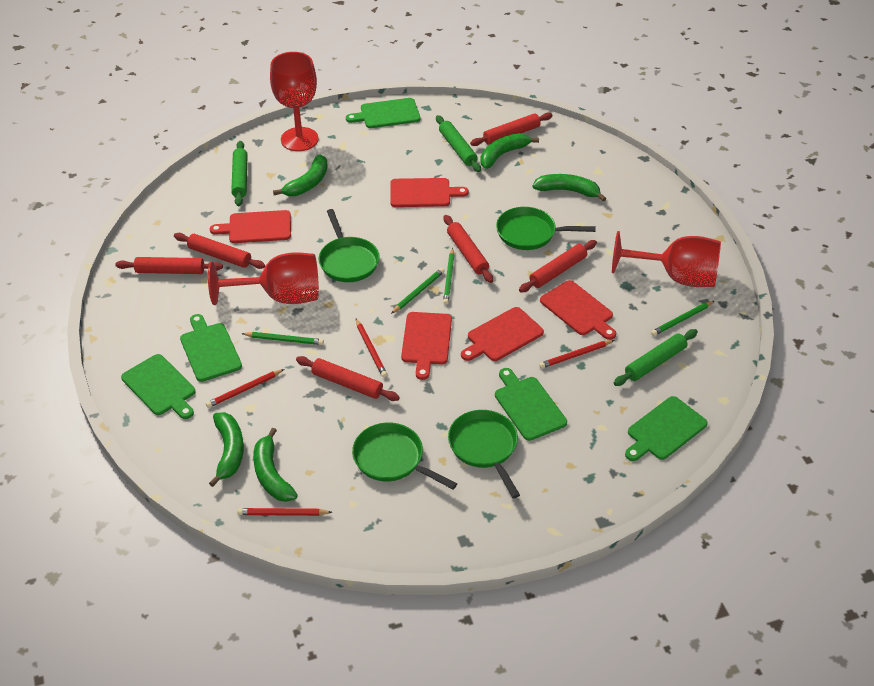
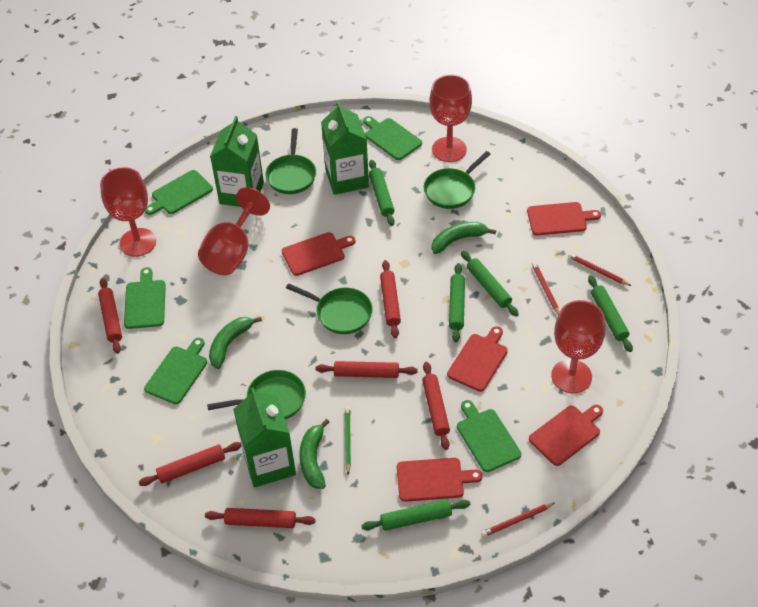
green banana: 5 -> 3
green carton: 0 -> 3
green pencil: 4 -> 1
green rolling pin: 3 -> 5
red goblet: 3 -> 4
red pencil: 4 -> 3

